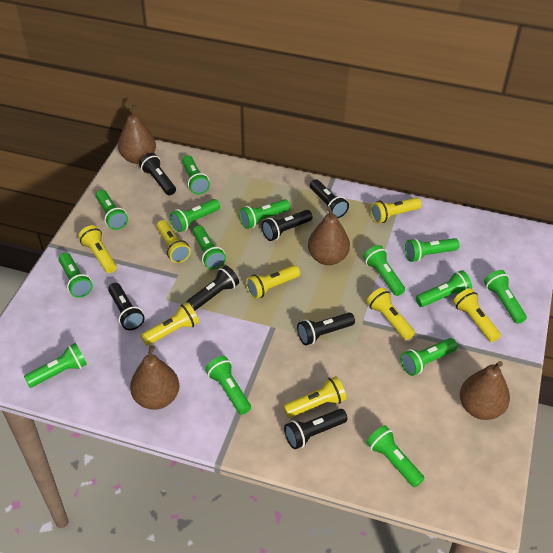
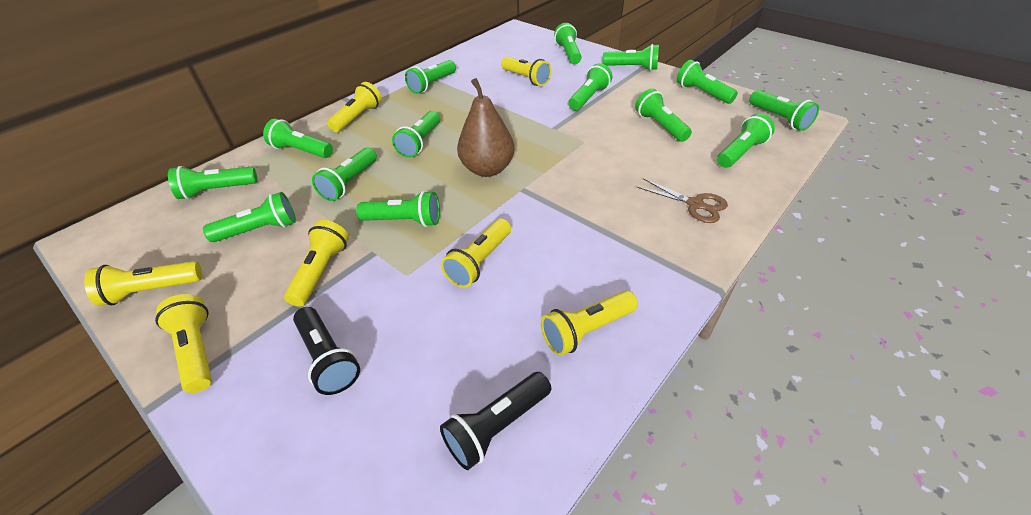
black flashlight: 7 -> 2
brown pear: 4 -> 1
brown scissors: 0 -> 1
yellow flashlight: 8 -> 7

